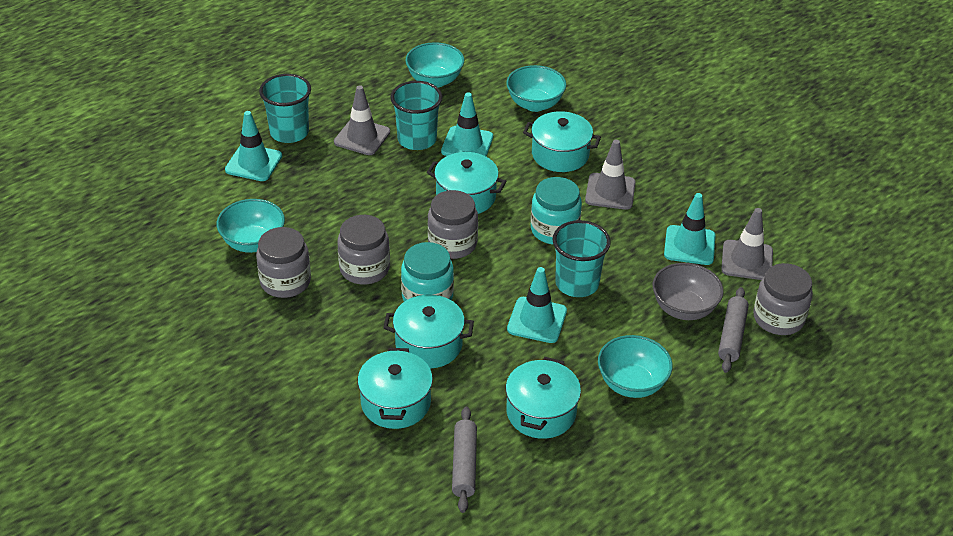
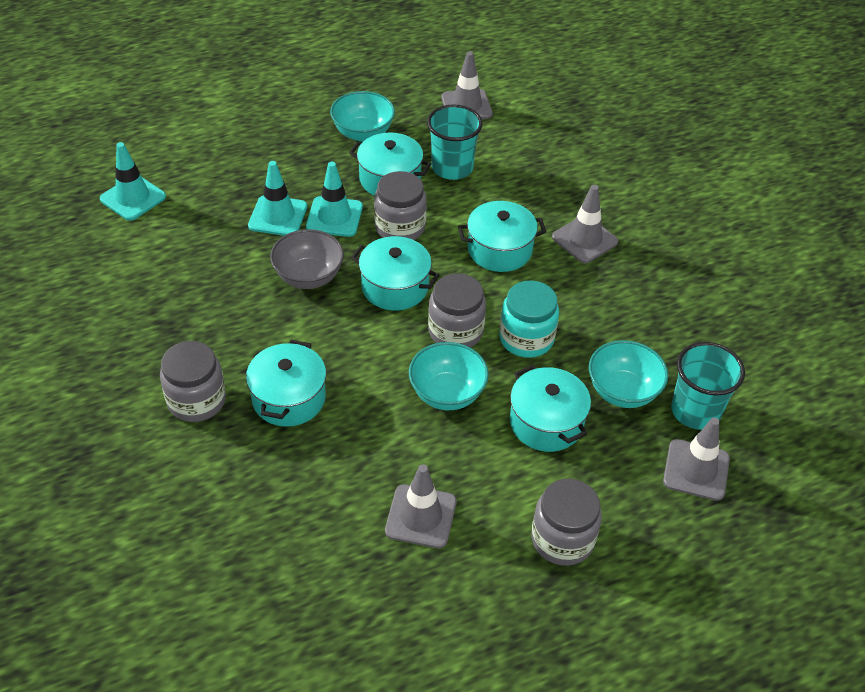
grey rolling pin: 2 -> 0
grey traffic cone: 3 -> 4
turquoise bowl: 4 -> 3
turquoise cup: 3 -> 2
turquoise jar: 2 -> 1
turquoise traffic cone: 4 -> 3

